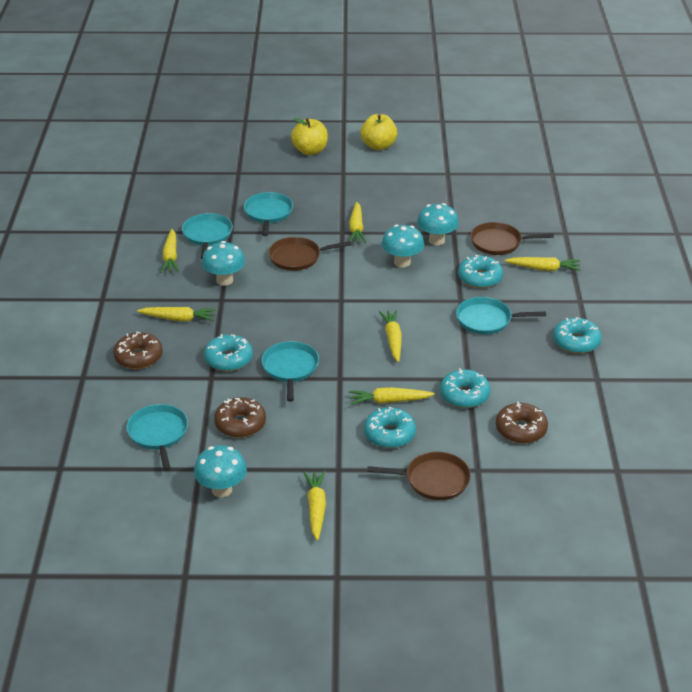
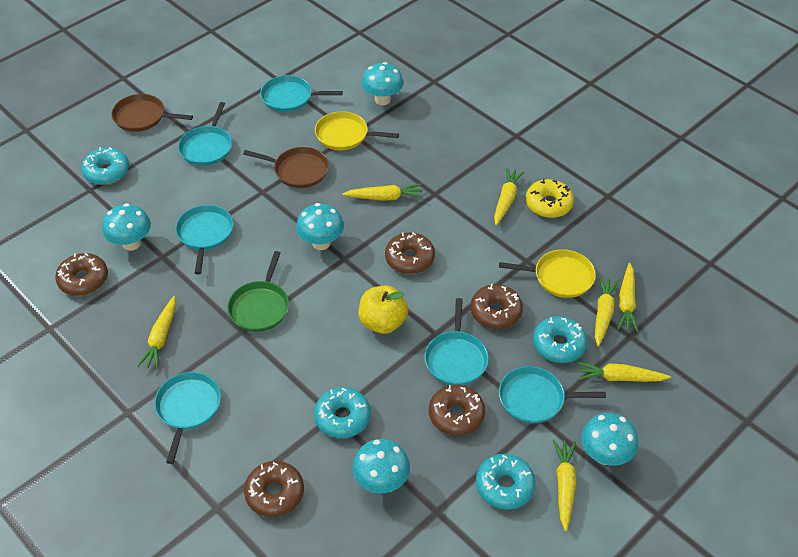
brown donut: 3 -> 5
brown pan: 3 -> 2
green pan: 0 -> 1
turquoise donut: 5 -> 4
turquoise mushroom: 4 -> 5
turquoise pan: 5 -> 6
yellow apple: 2 -> 1
yellow donut: 0 -> 1
yellow pan: 0 -> 2

